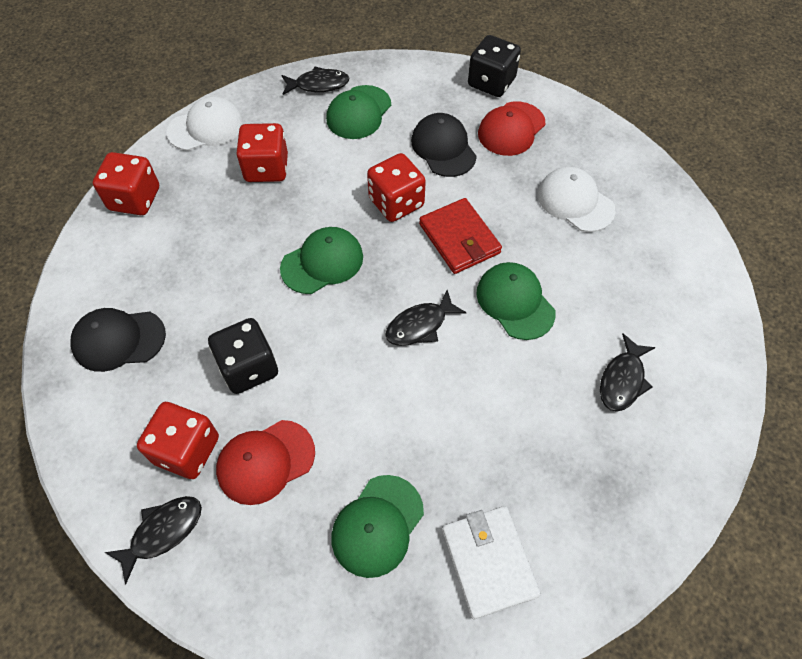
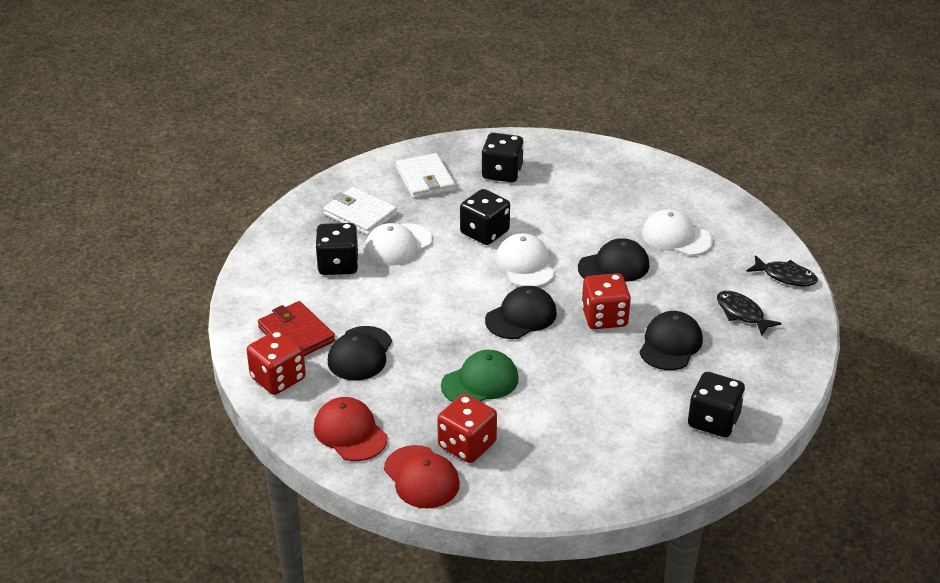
black cap: 2 -> 4
black dice: 2 -> 4
black fish: 4 -> 2
green cap: 4 -> 1
red dice: 4 -> 3
white cap: 2 -> 3
white wallet: 1 -> 2

